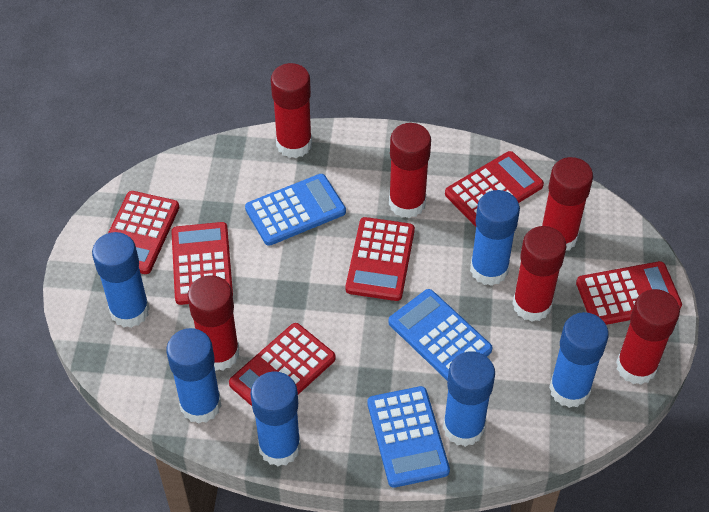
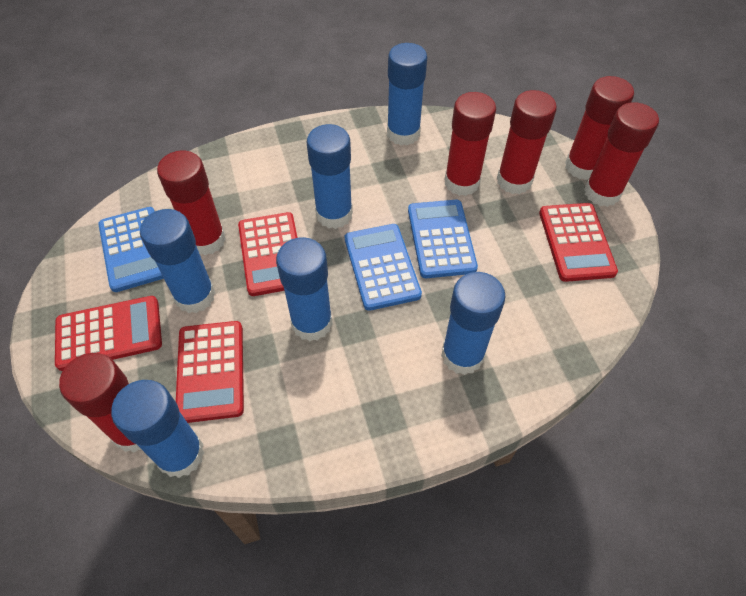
red calculator: 6 -> 4

